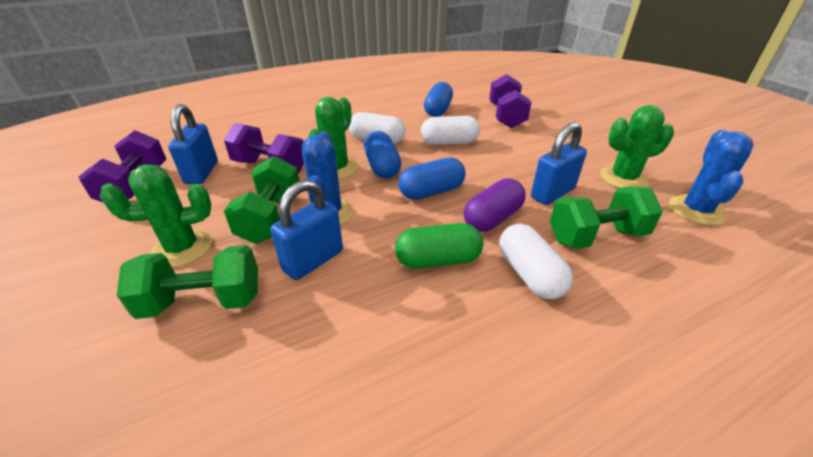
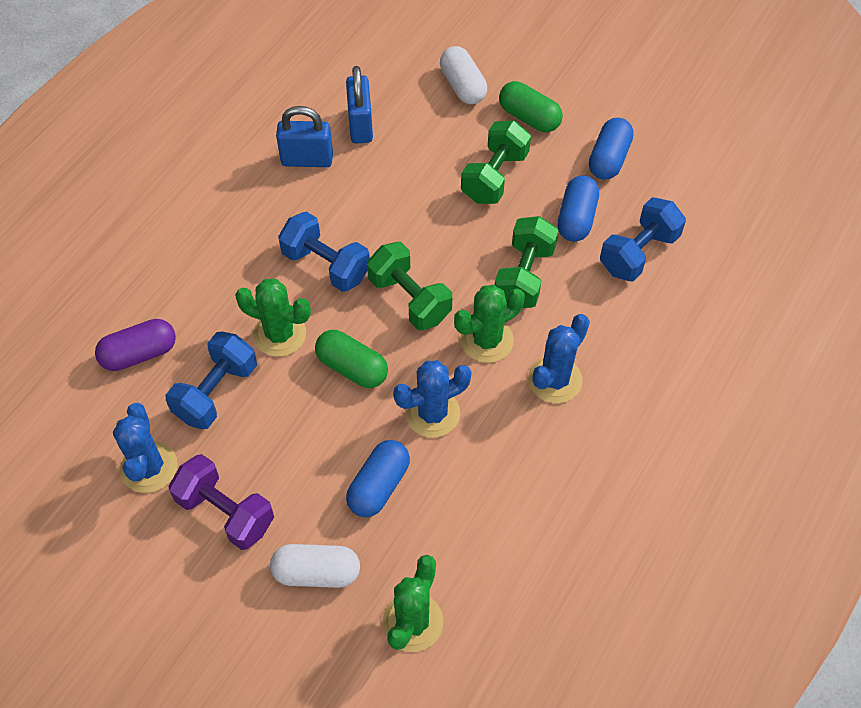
blue cactus: 2 -> 3
blue dumbbell: 0 -> 3
blue padlock: 3 -> 2
green capsule: 1 -> 2
purple dumbbell: 3 -> 1
white capsule: 3 -> 2

